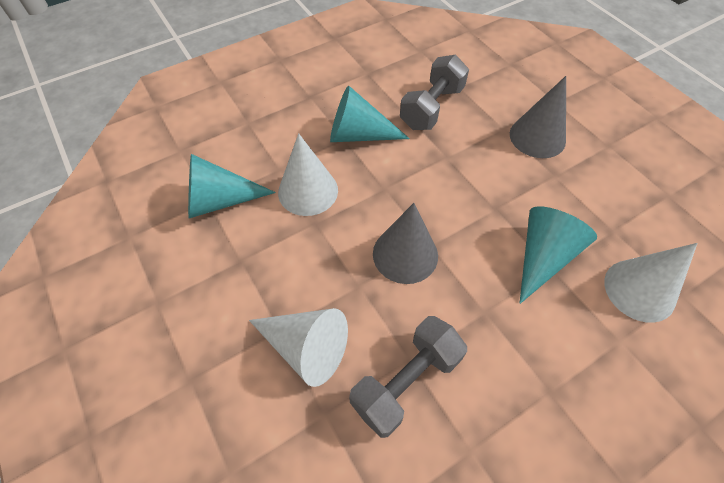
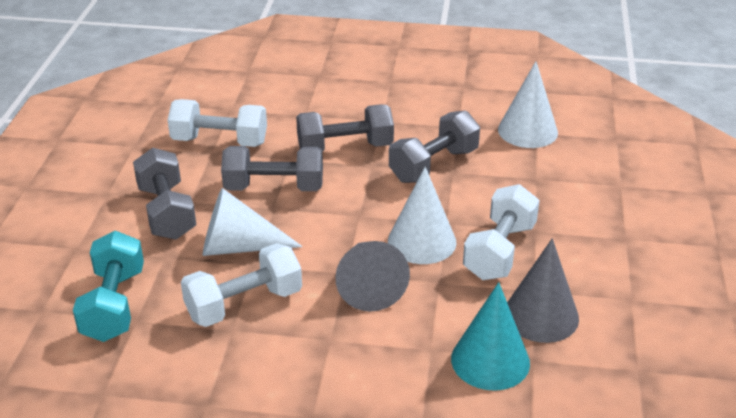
grey dumbbell: 2 -> 4
turquoise cone: 3 -> 1
turquoise dumbbell: 0 -> 1
white dumbbell: 0 -> 3

